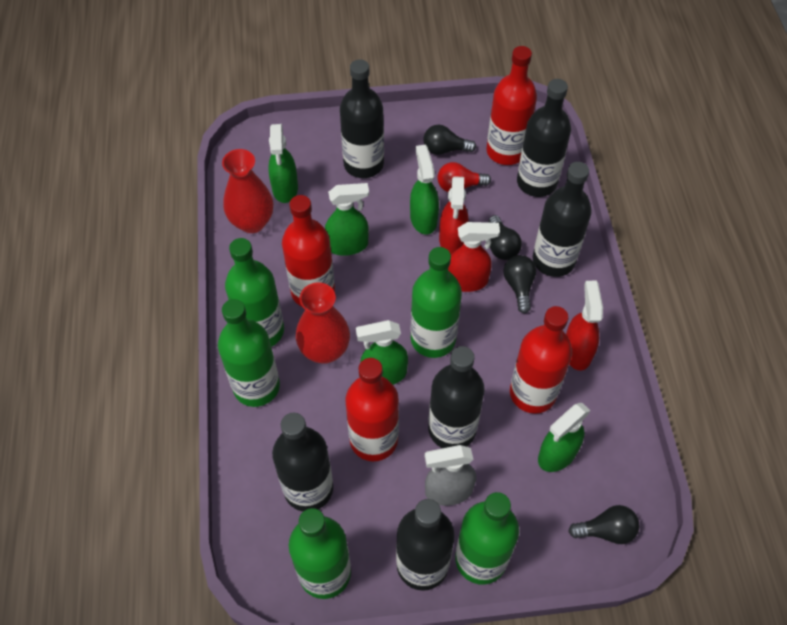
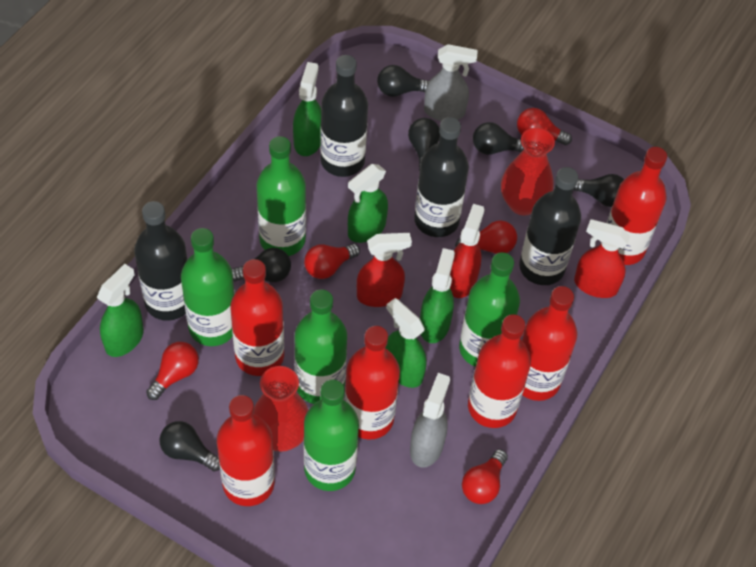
black bottle: 6 -> 4
black light bulb: 4 -> 6
grey spray bottle: 1 -> 2
red bottle: 4 -> 6
red light bulb: 1 -> 5

